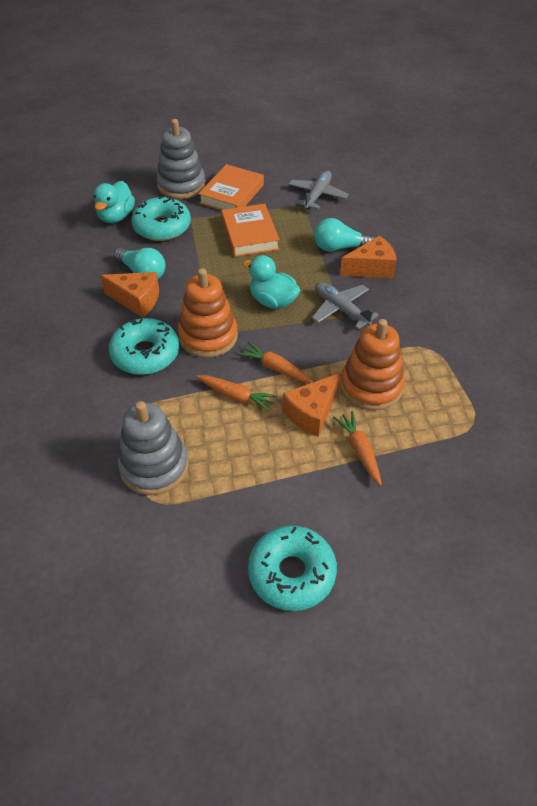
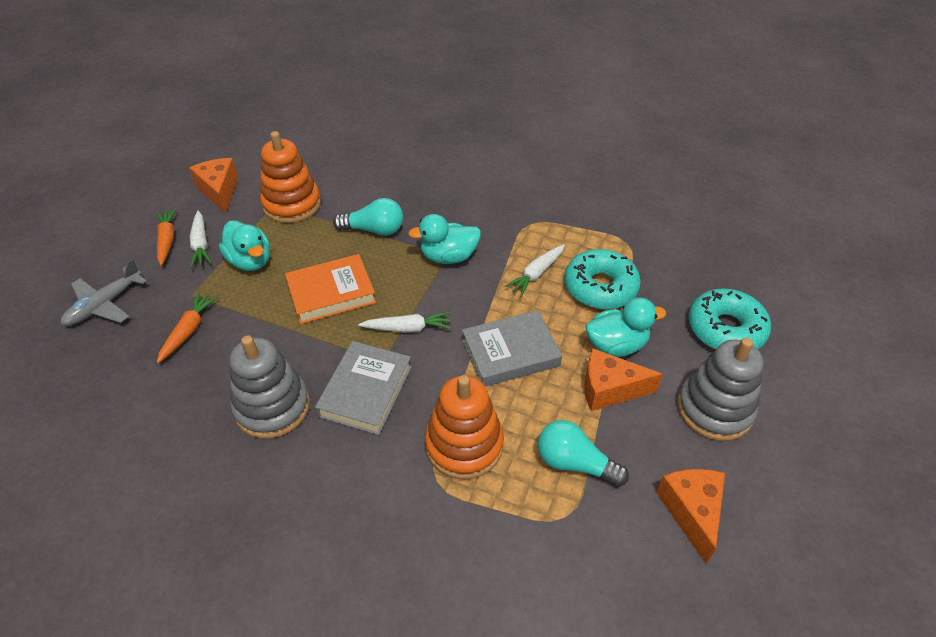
grey book: 0 -> 2
grey plane: 2 -> 1
orange book: 2 -> 1
orange carrot: 3 -> 2
turquoise donut: 3 -> 2
turquoise duck: 2 -> 3
white carrot: 0 -> 3

